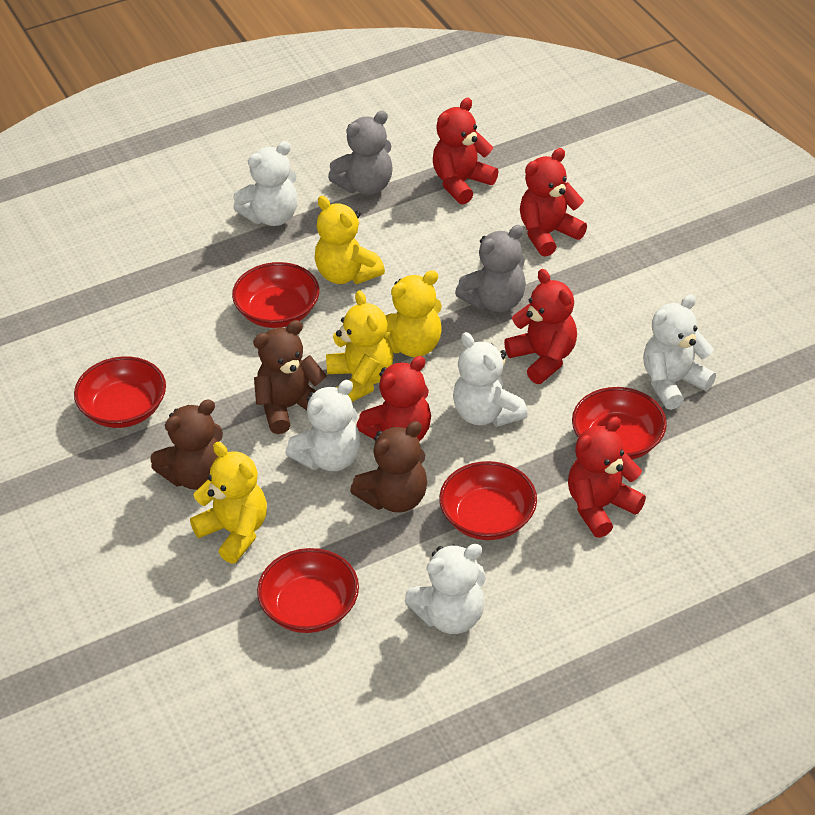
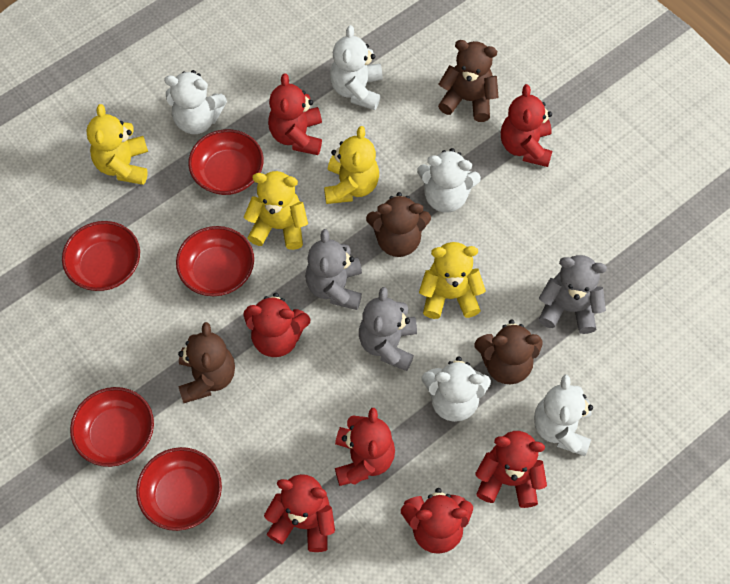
brown teddy bear: 3 -> 4
grey teddy bear: 2 -> 3
red teddy bear: 5 -> 7

